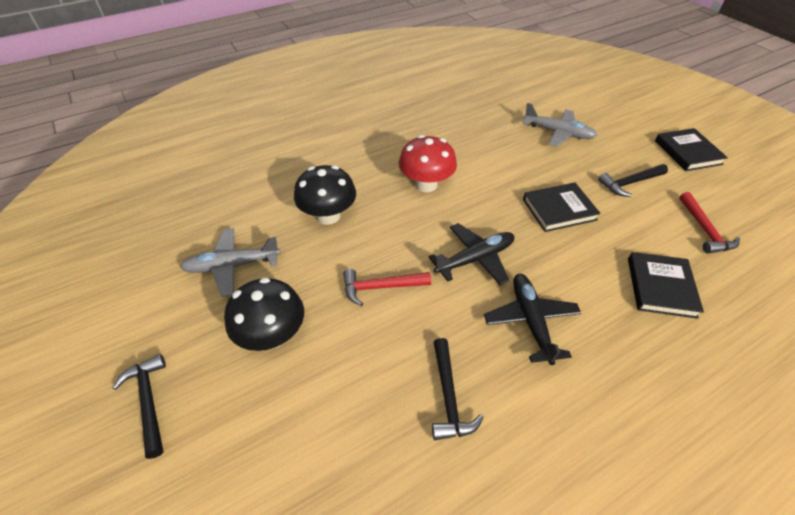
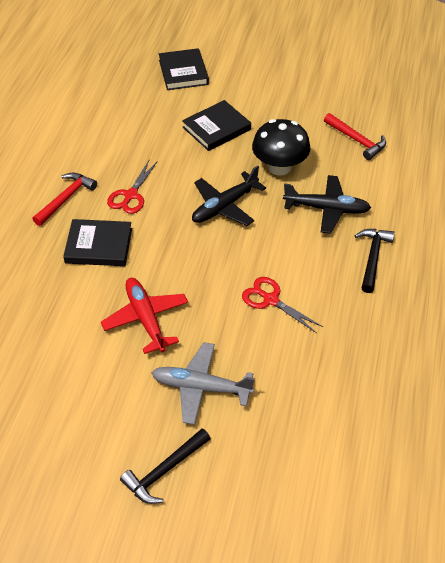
black hammer: 3 -> 2
black mushroom: 2 -> 1
grey plane: 2 -> 1
red mushroom: 1 -> 0
red plane: 0 -> 1
red scissors: 0 -> 2

